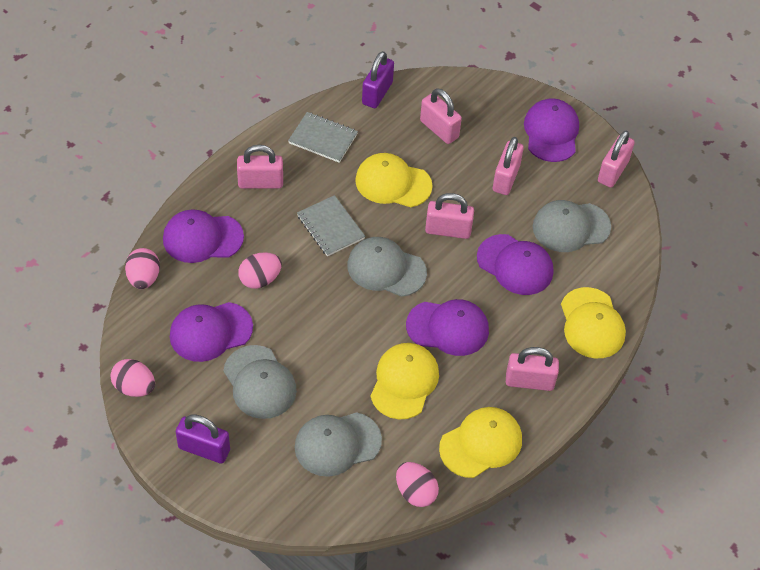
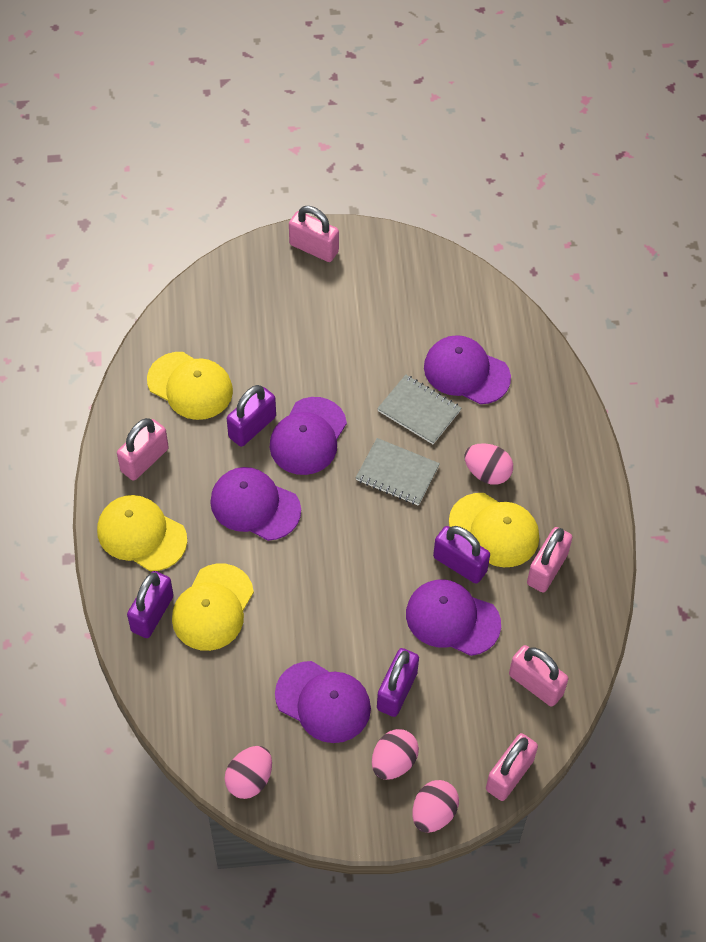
grey cap: 4 -> 0
pink padlock: 6 -> 5
purple padlock: 2 -> 4

